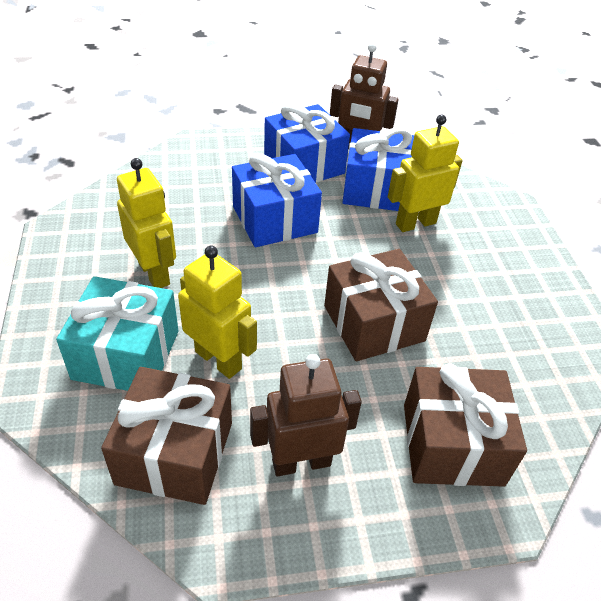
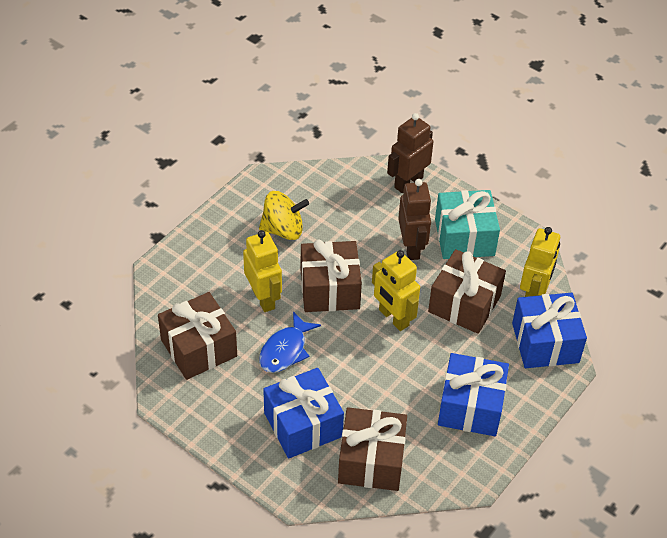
blue fish: 0 -> 1
brown gift: 3 -> 4
yellow spinning top: 0 -> 1

